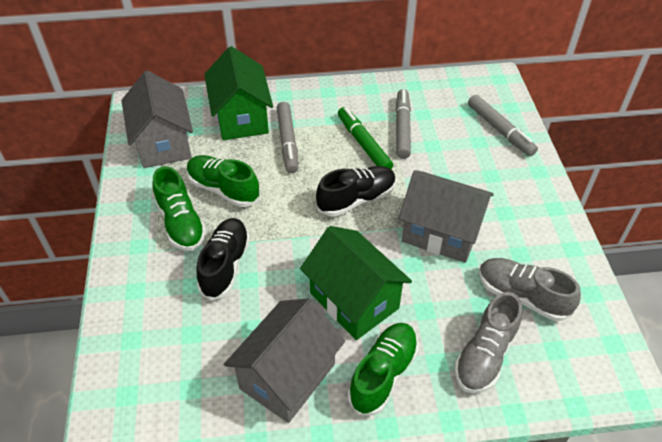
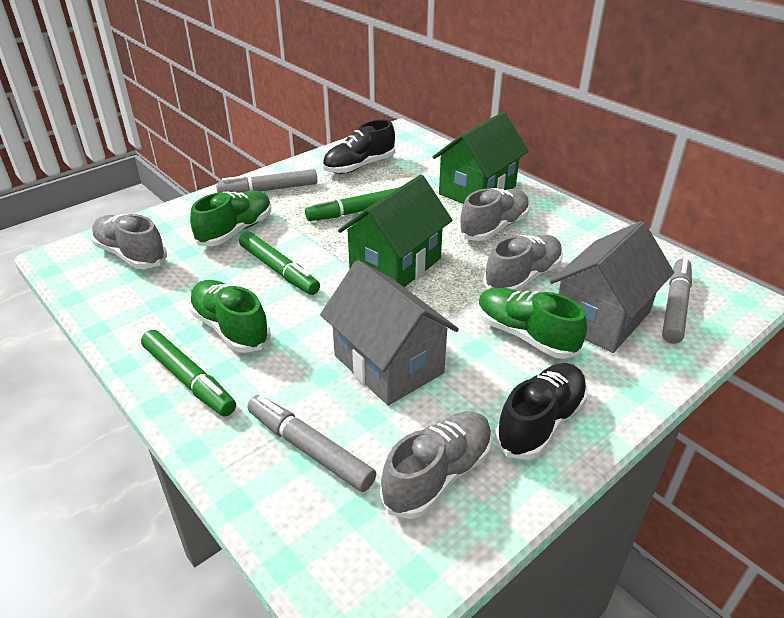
green marker: 1 -> 3
grey house: 3 -> 2
grey shoe: 2 -> 4

